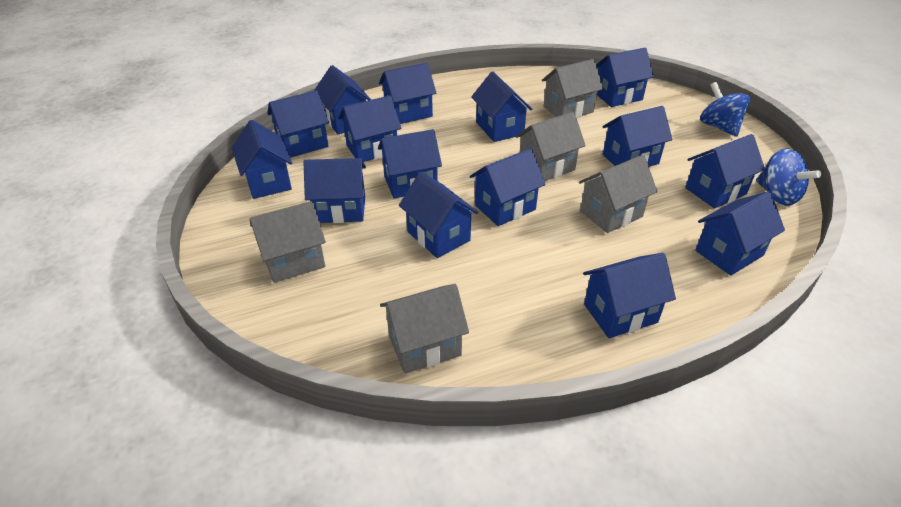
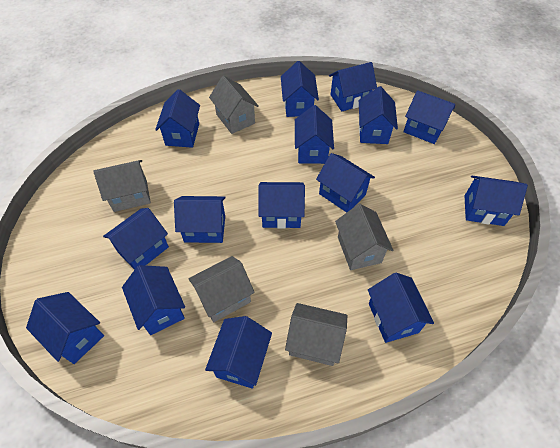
blue spinning top: 2 -> 0

